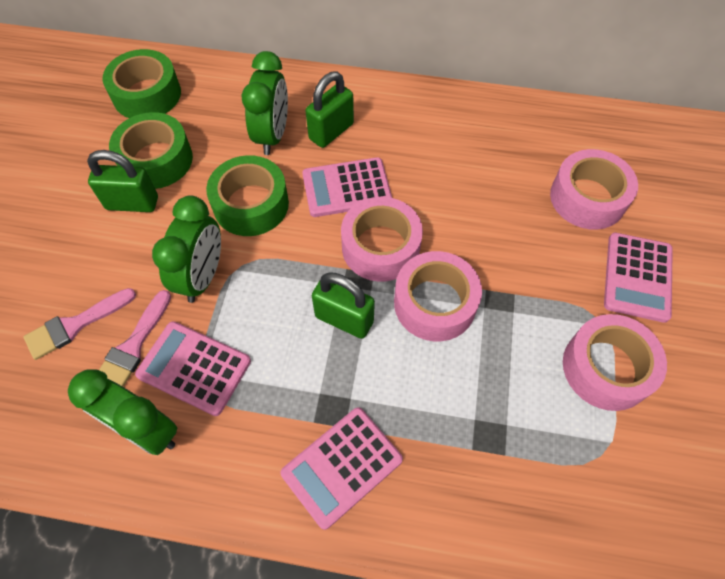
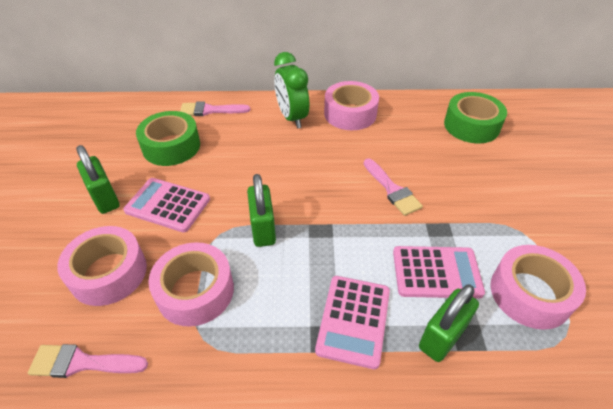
green clock: 3 -> 1
green tape: 3 -> 2
pink brush: 2 -> 3
pink calculator: 4 -> 3

